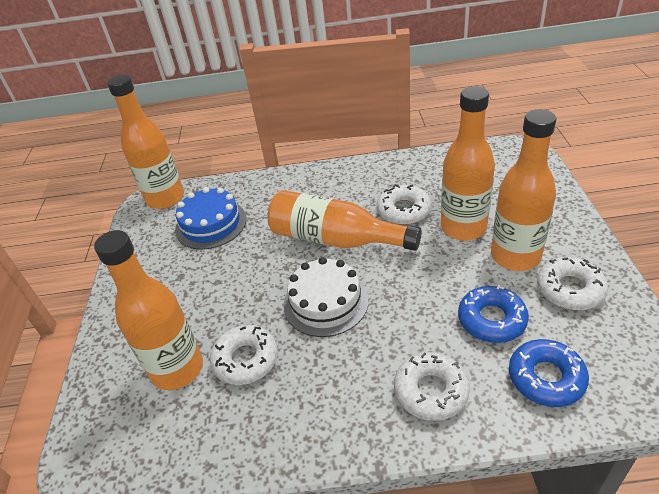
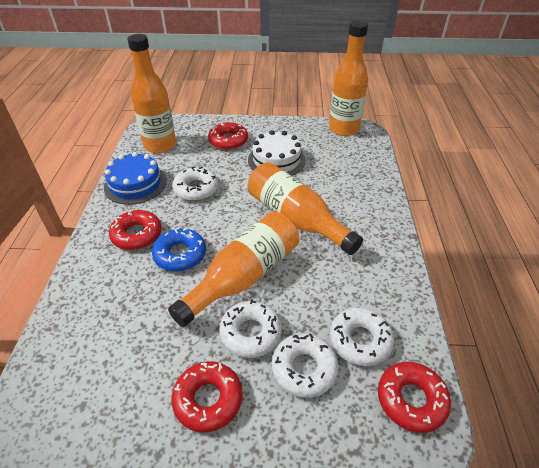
blue donut: 2 -> 1
orange bottle: 5 -> 4
red donut: 0 -> 4

